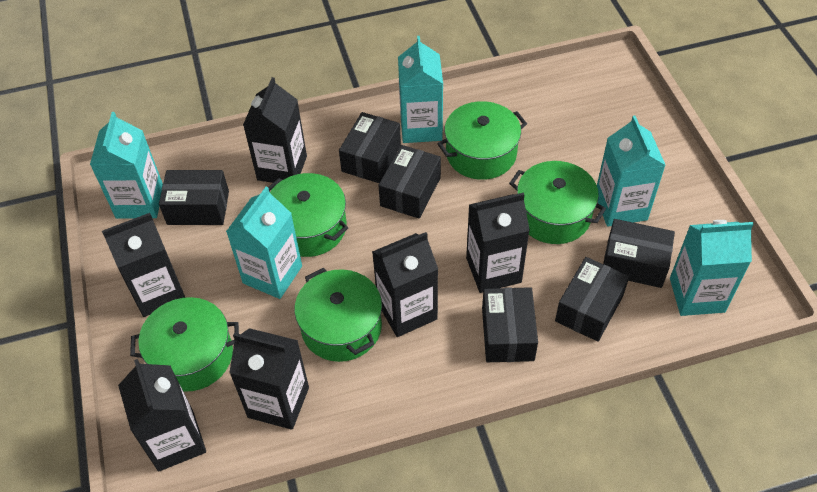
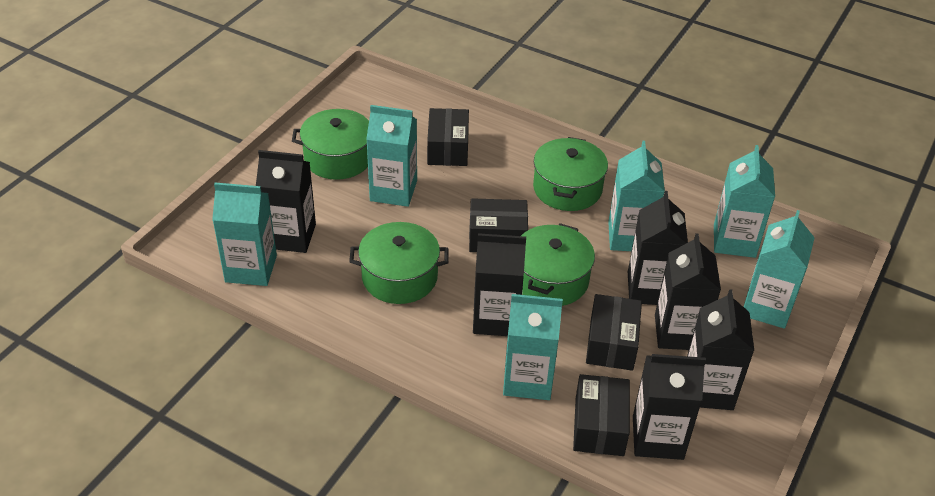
black box: 6 -> 4
green pot: 5 -> 4
turquoise carton: 5 -> 6

